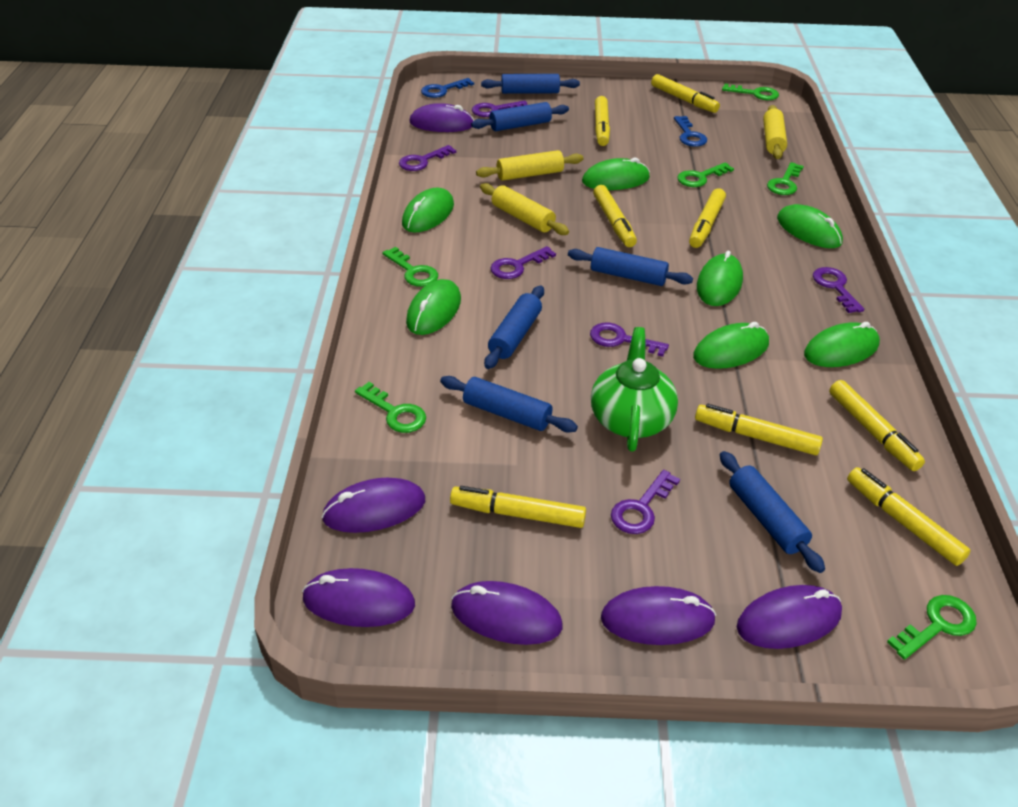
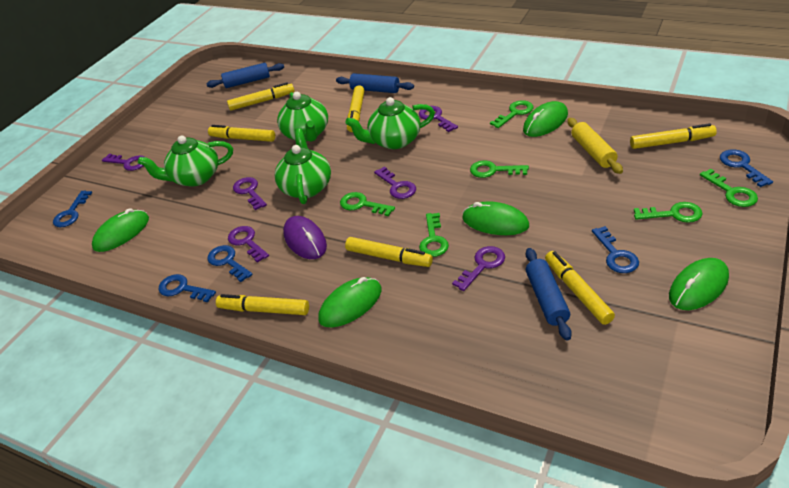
blue key: 2 -> 5
blue rolling pin: 6 -> 3
green mouse: 7 -> 5
green teapot: 1 -> 4
purple mouse: 6 -> 1
yellow marker: 8 -> 7
yellow rolling pin: 3 -> 1

